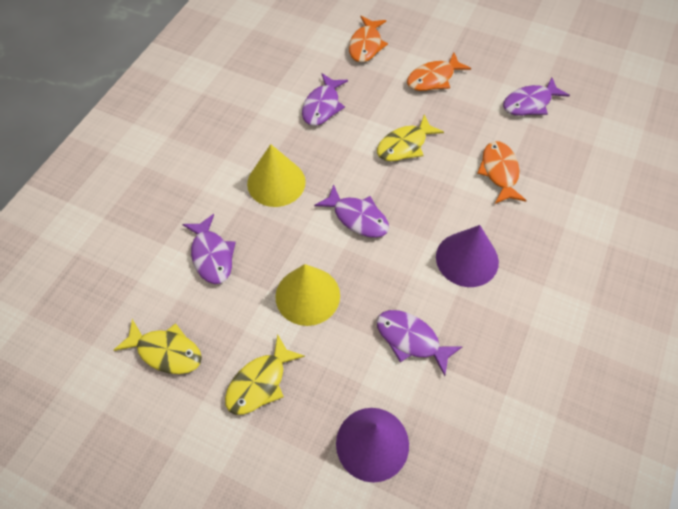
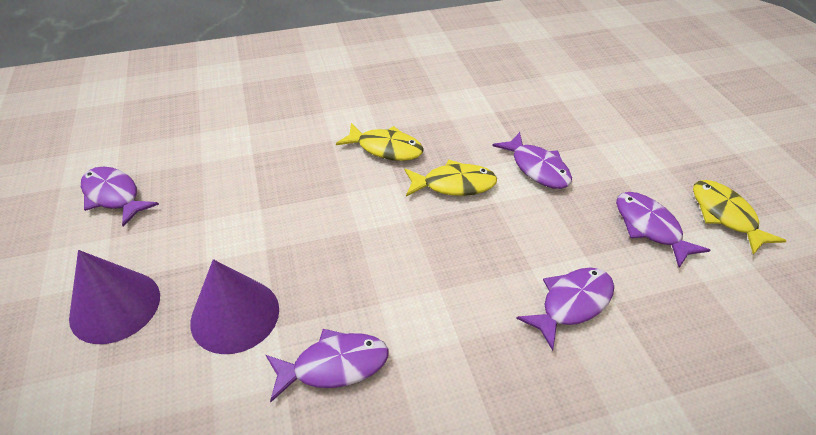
orange fish: 3 -> 0
yellow cone: 2 -> 0

